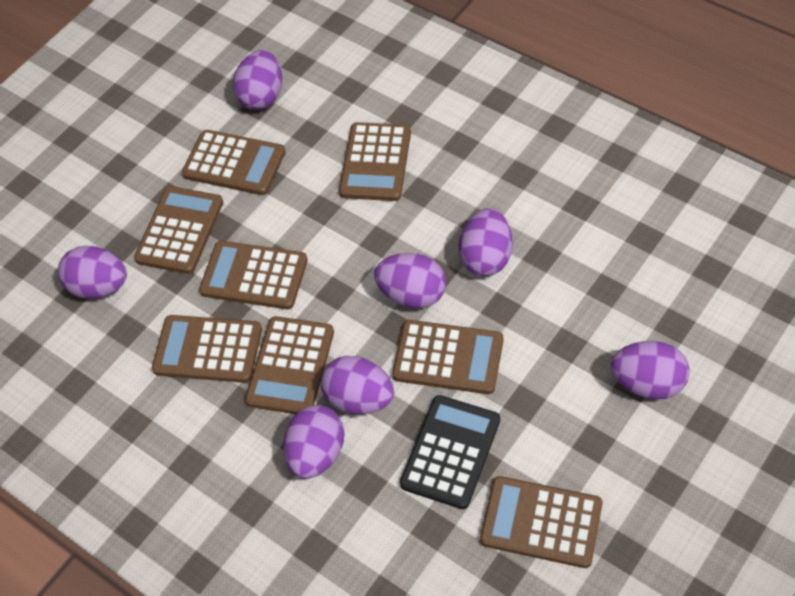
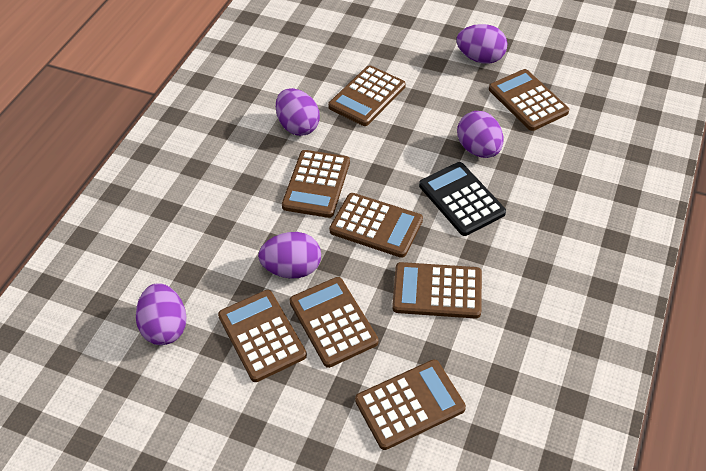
purple egg: 7 -> 5

